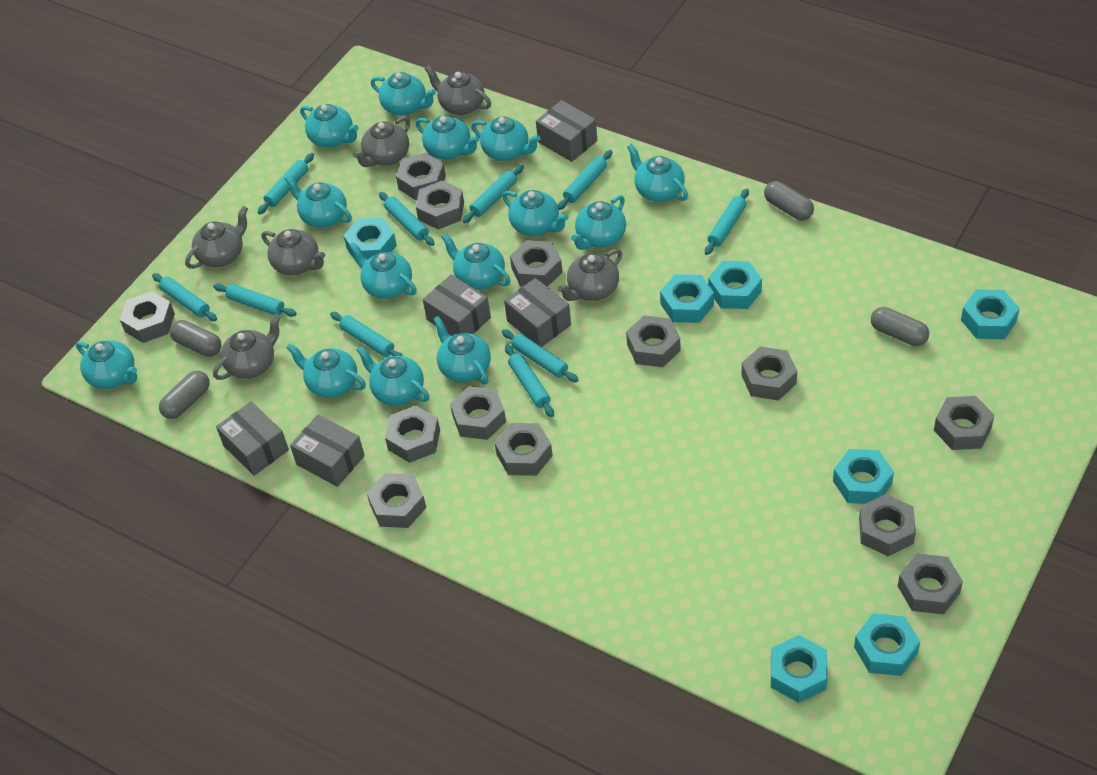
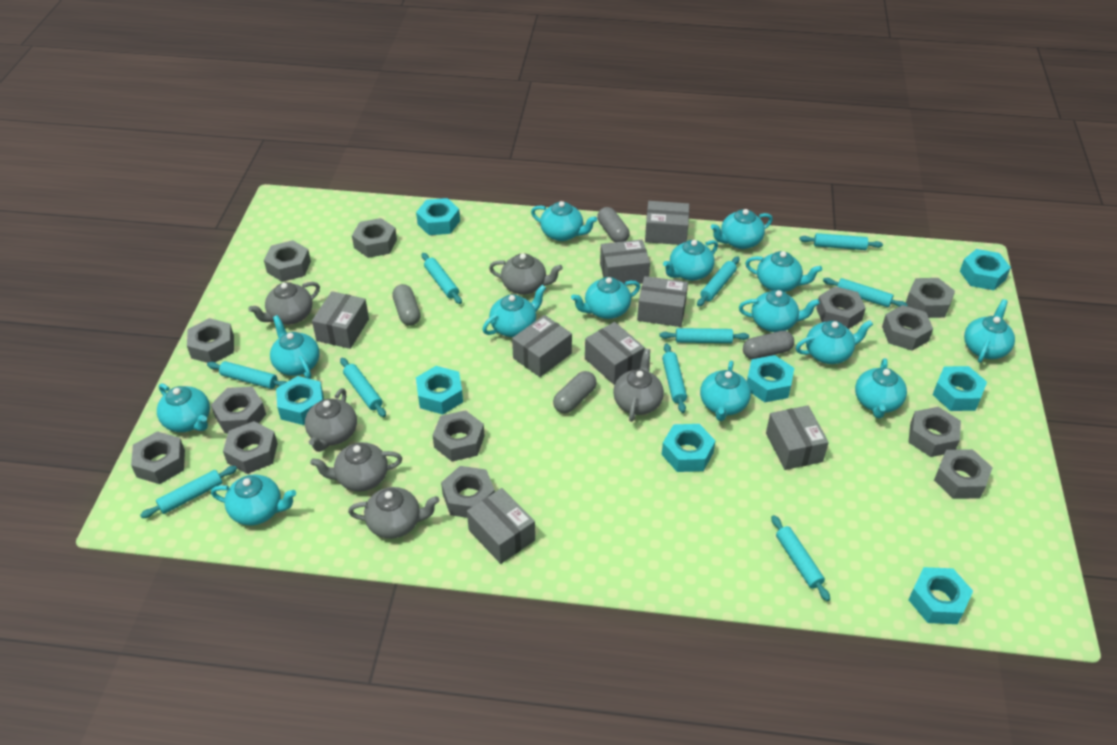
grey box: 5 -> 8
turquoise nut: 7 -> 8

